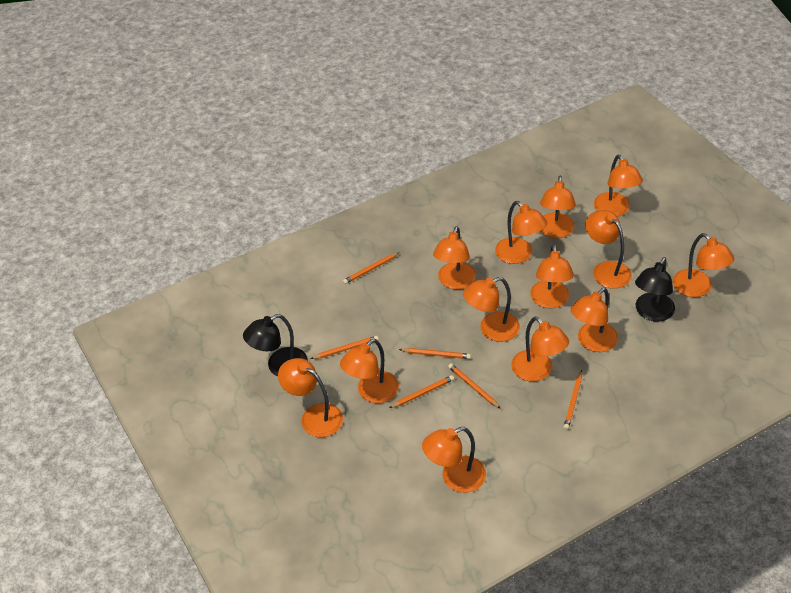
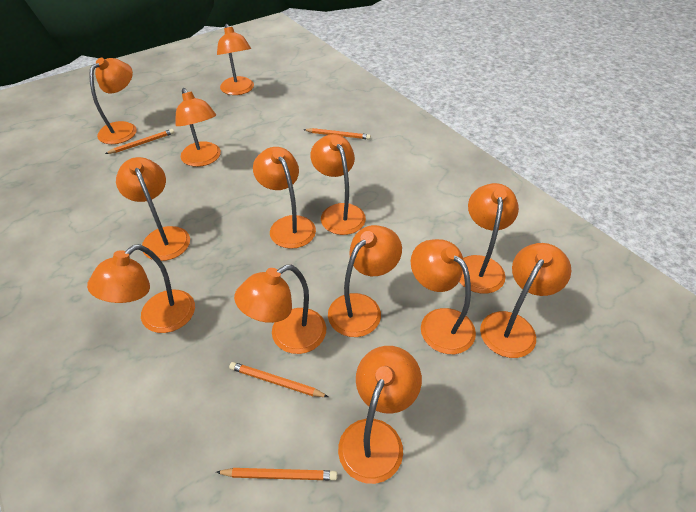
black lamp: 2 -> 0
orange pencil: 6 -> 4

